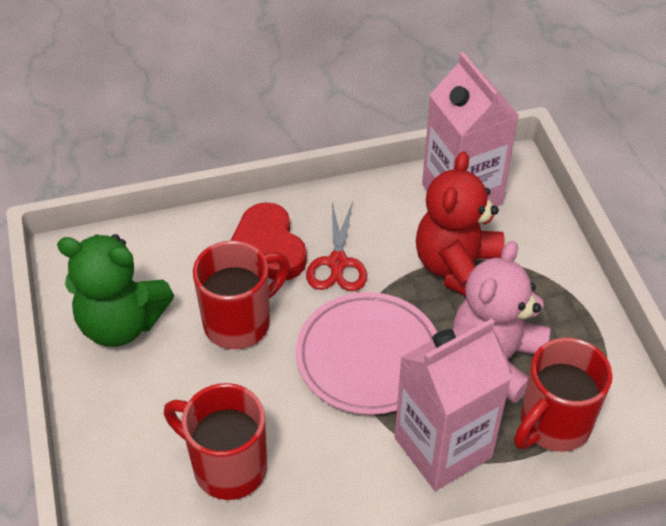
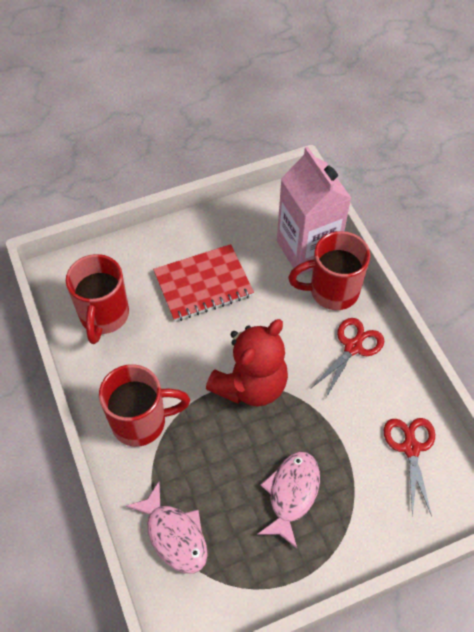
green teddy bear: 1 -> 0
pink carton: 2 -> 1
pink fish: 0 -> 2
pink plate: 1 -> 0
pink teddy bear: 1 -> 0
red heart: 1 -> 0
red notebook: 0 -> 1
red scissors: 1 -> 2

